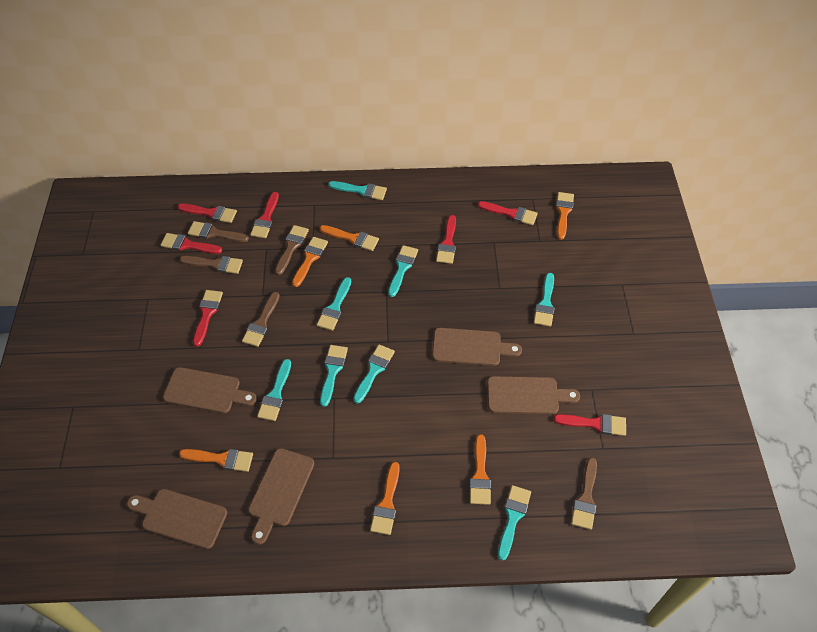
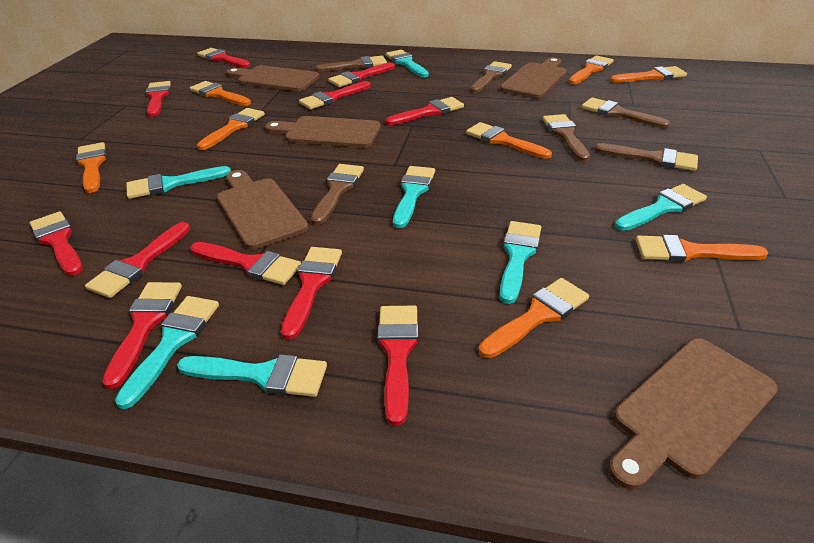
brown brush: 5 -> 6
orange brush: 6 -> 8
red brush: 7 -> 11
turquoise brush: 8 -> 7

